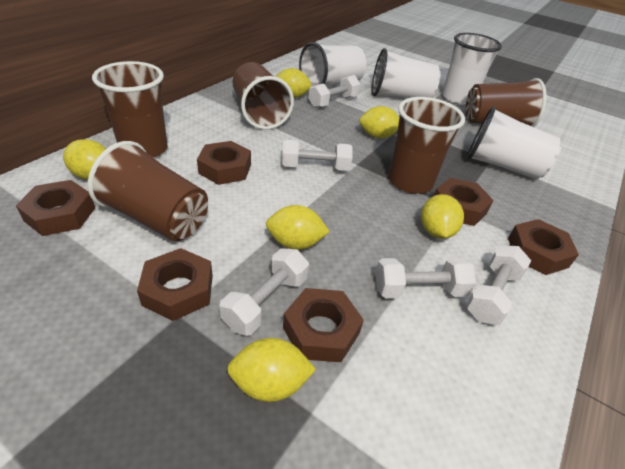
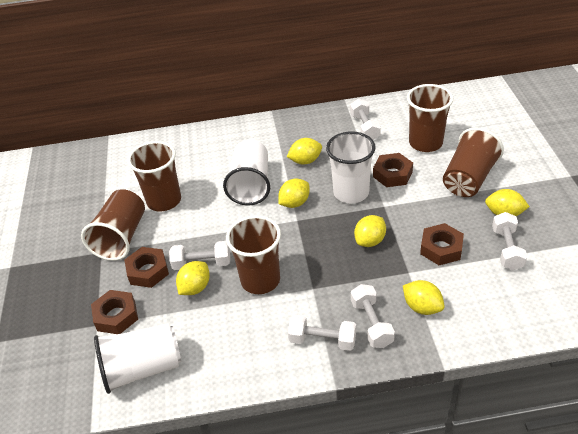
brown nut: 6 -> 4
white cup: 4 -> 3

